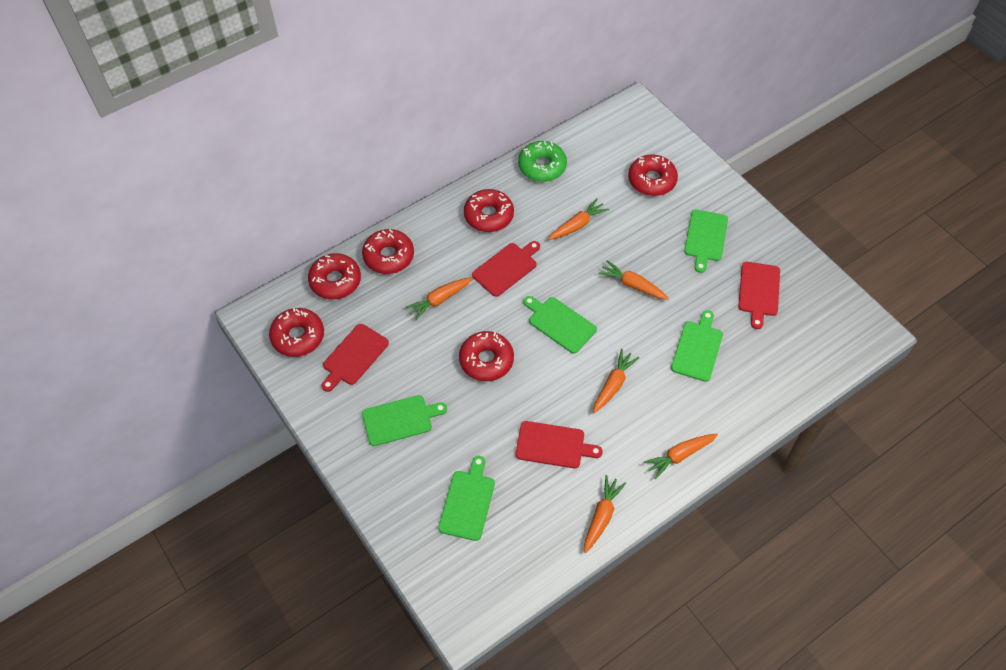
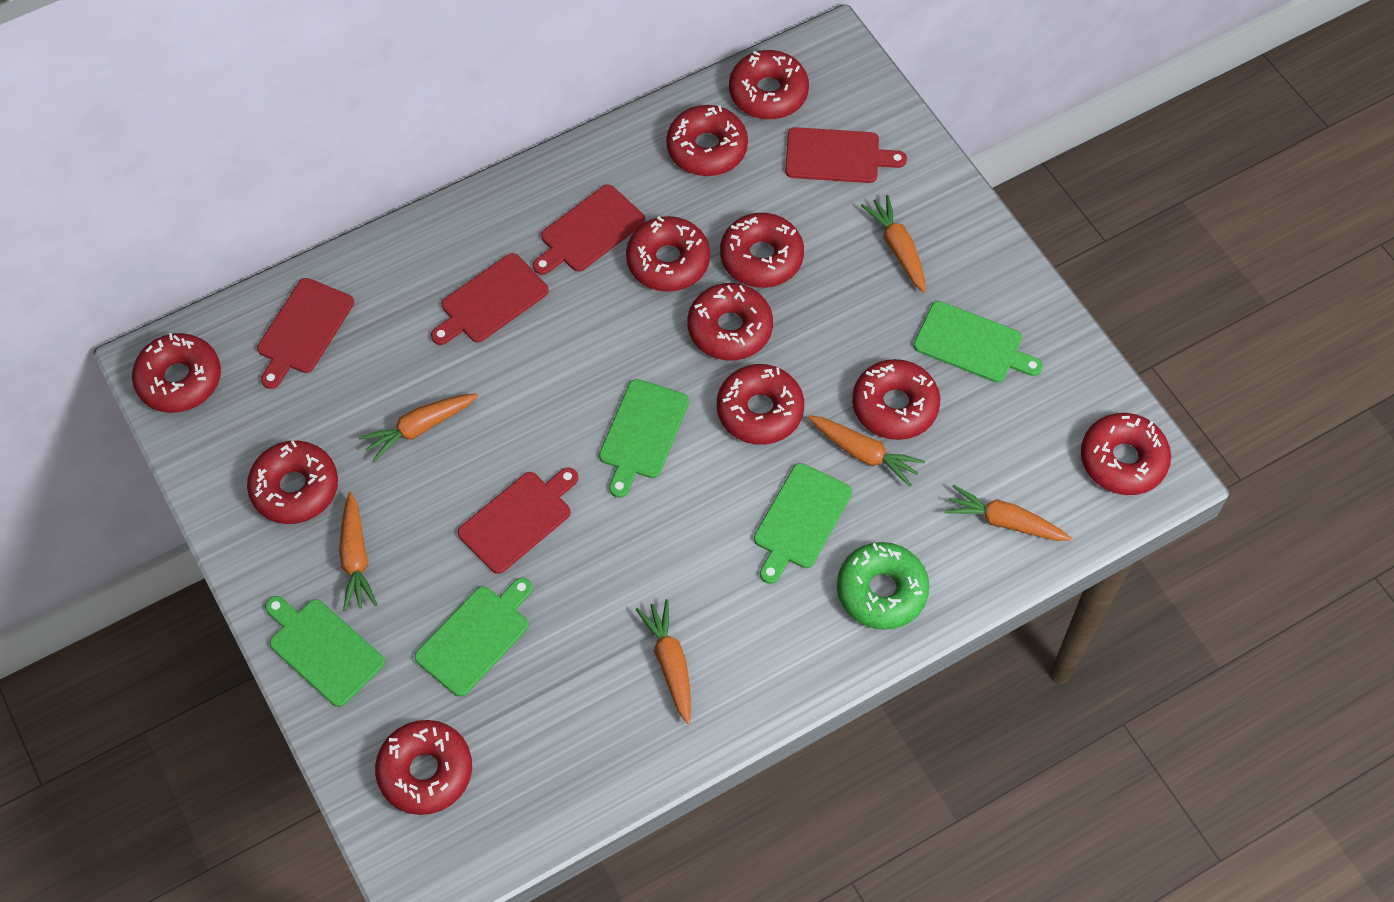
red cutting board: 4 -> 5
red donut: 6 -> 11

